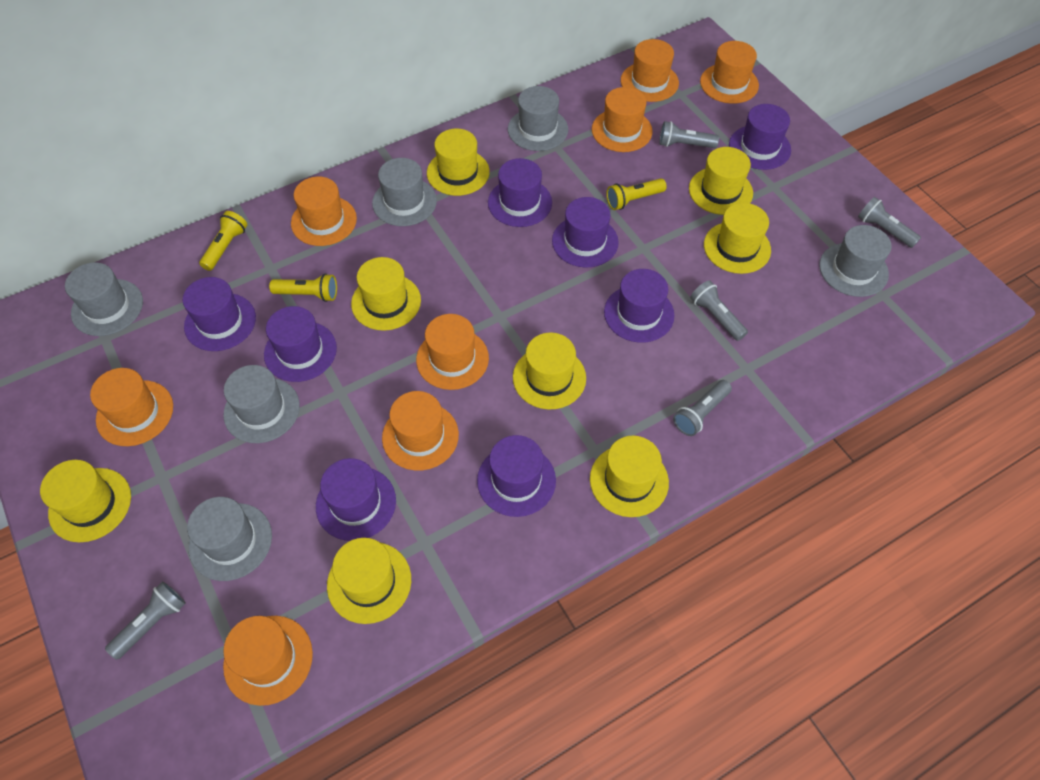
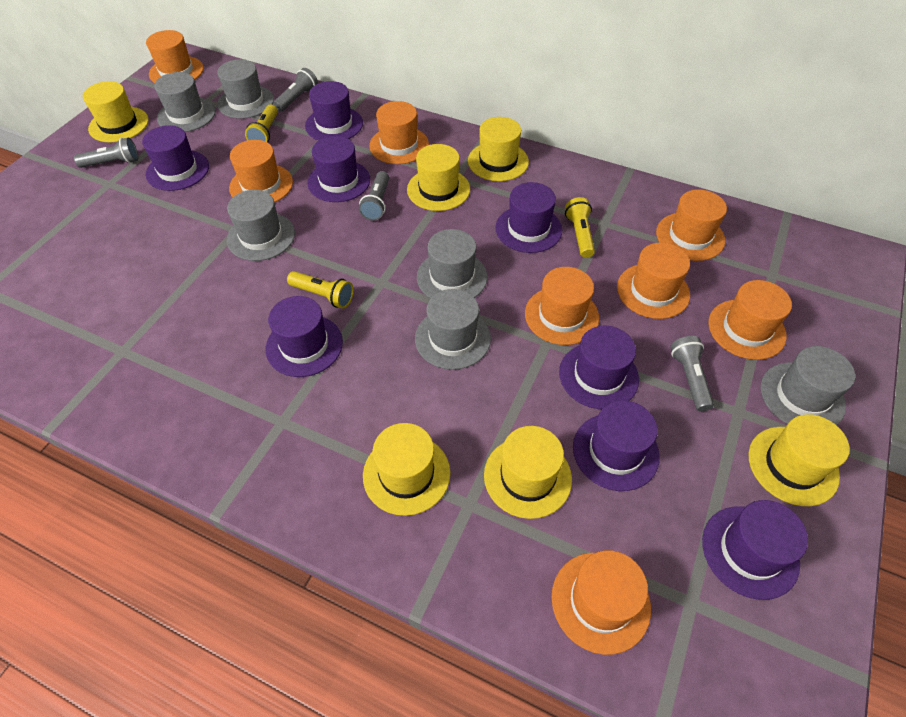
grey flashlight: 5 -> 4
yellow hat: 8 -> 6

